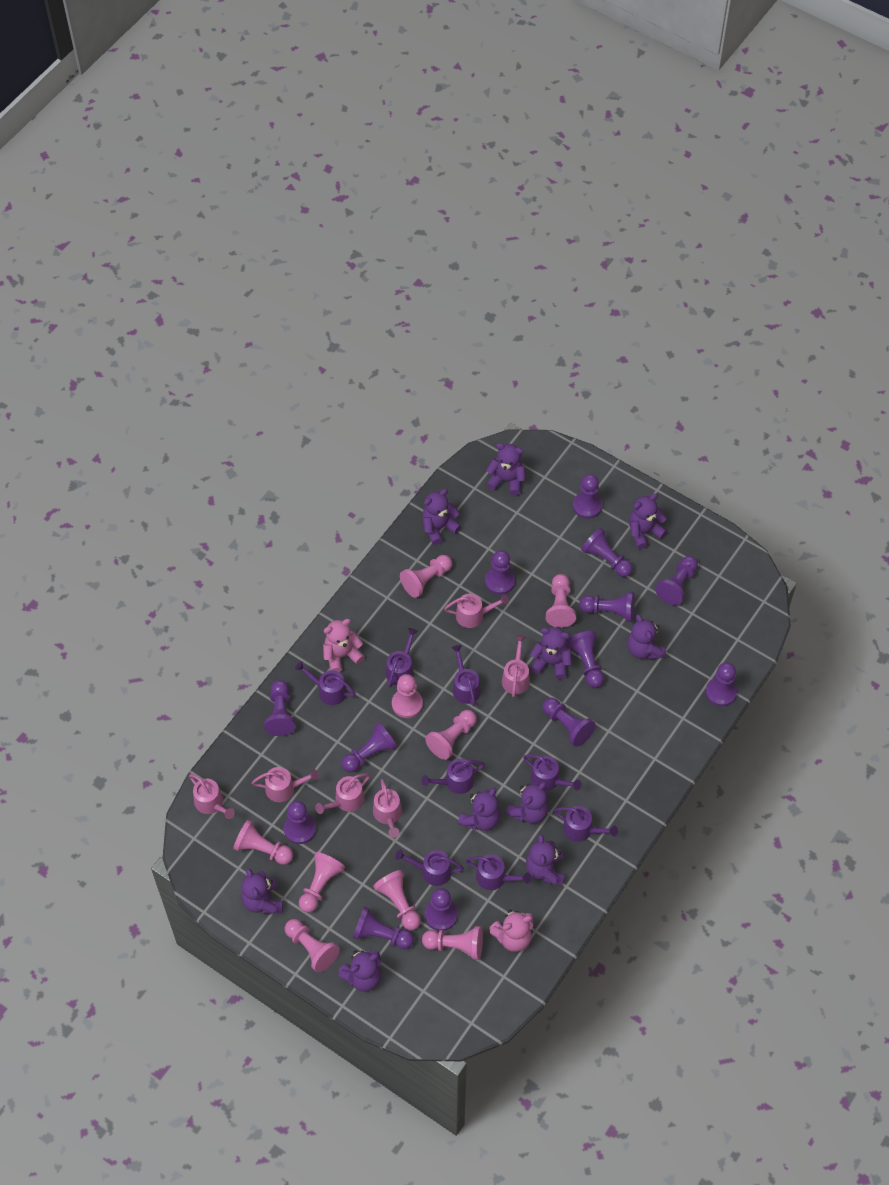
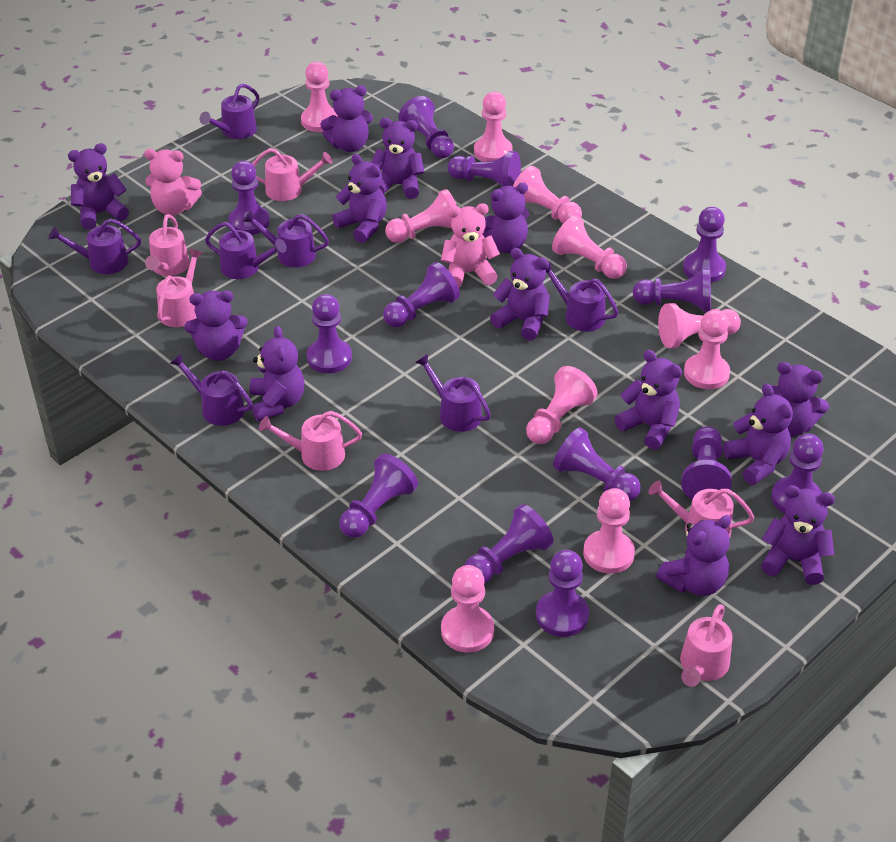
pink pawn: 9 -> 10
purple teddy bear: 10 -> 13
purple watering can: 8 -> 7

